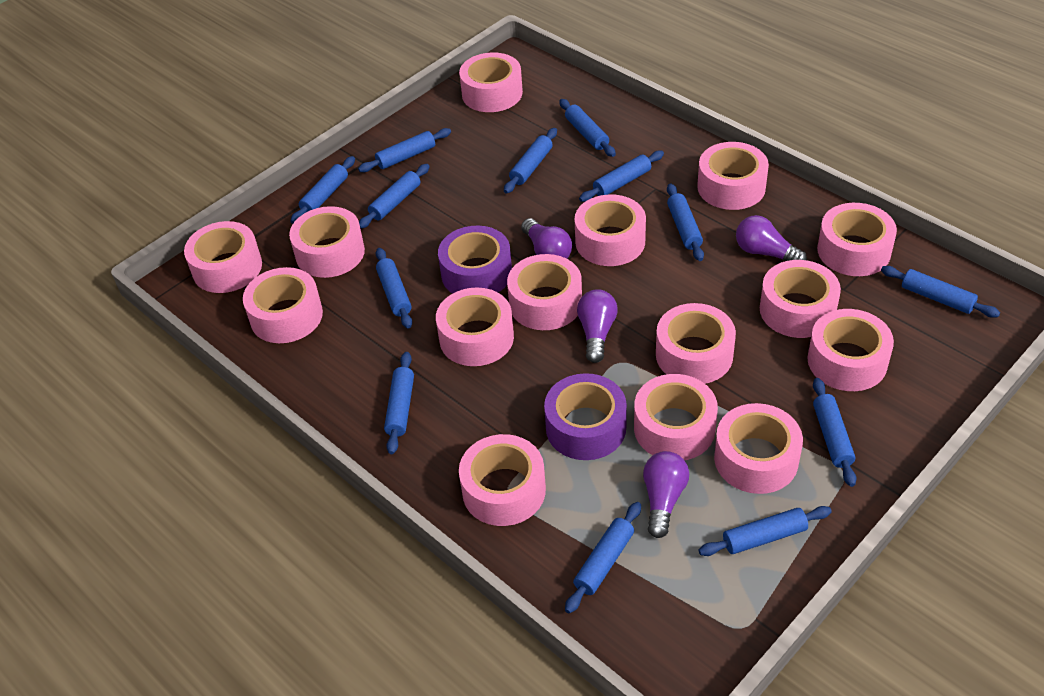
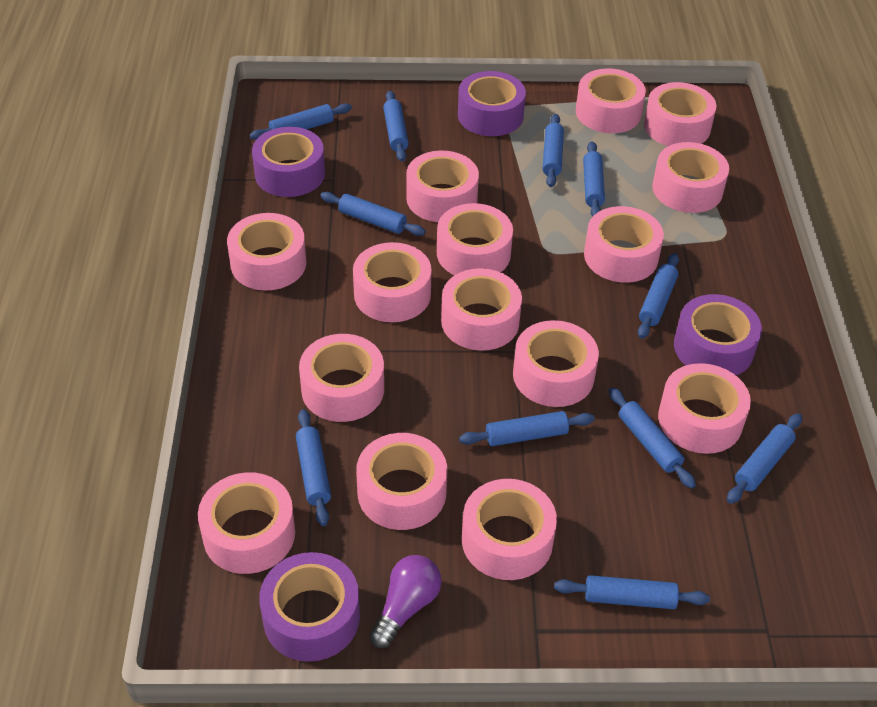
blue rolling pin: 13 -> 11
purple light bulb: 4 -> 1
purple tape: 2 -> 4

